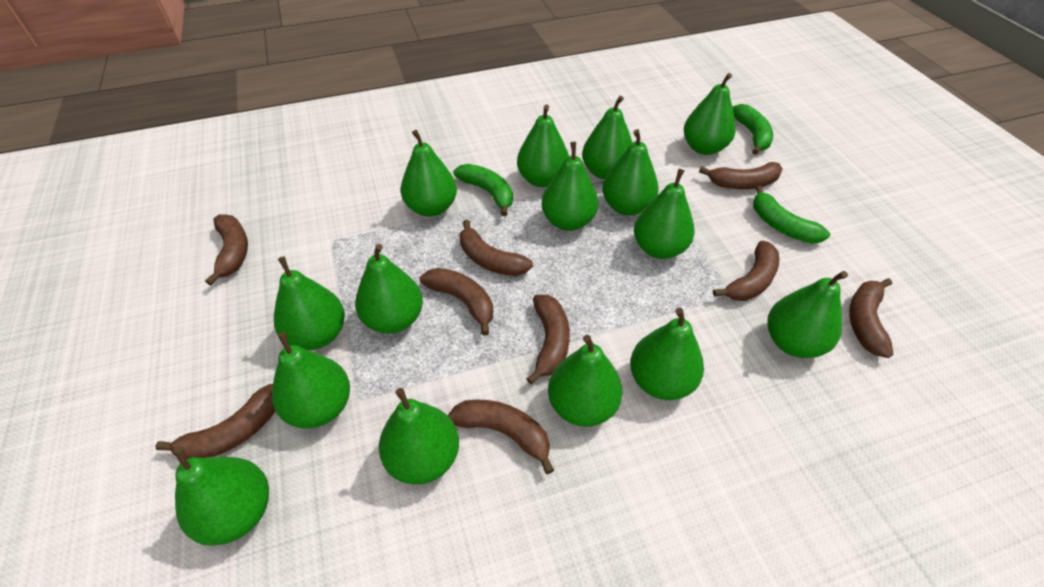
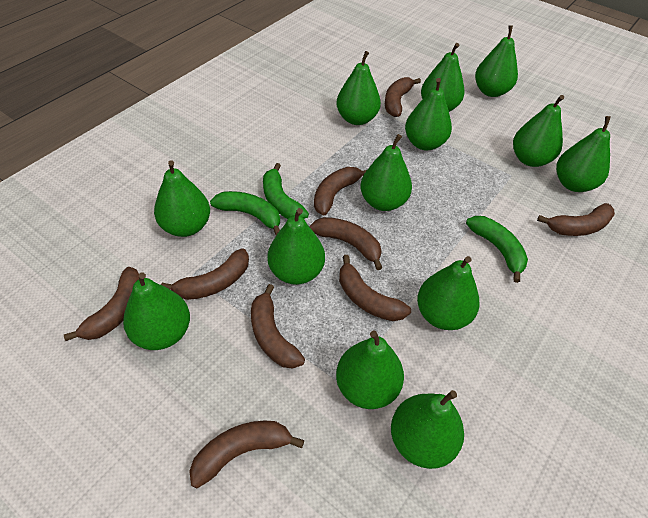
green pear: 15 -> 13

